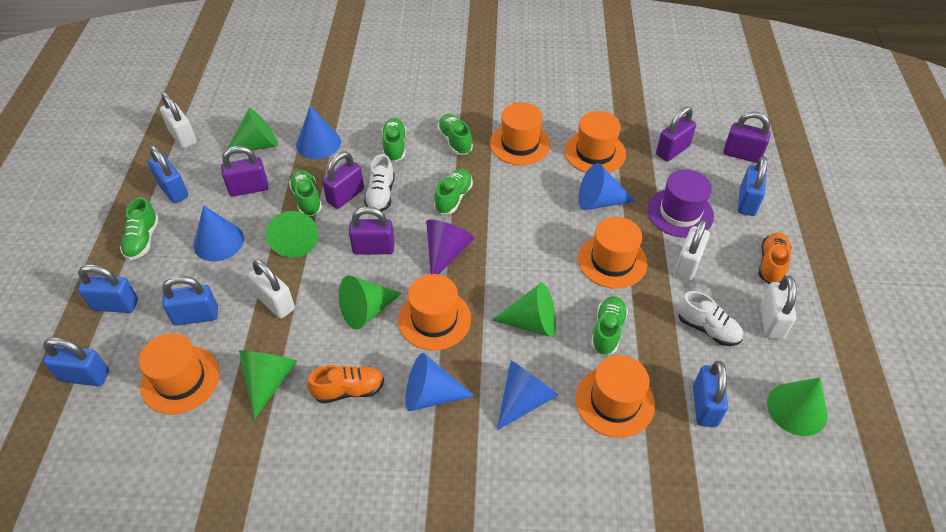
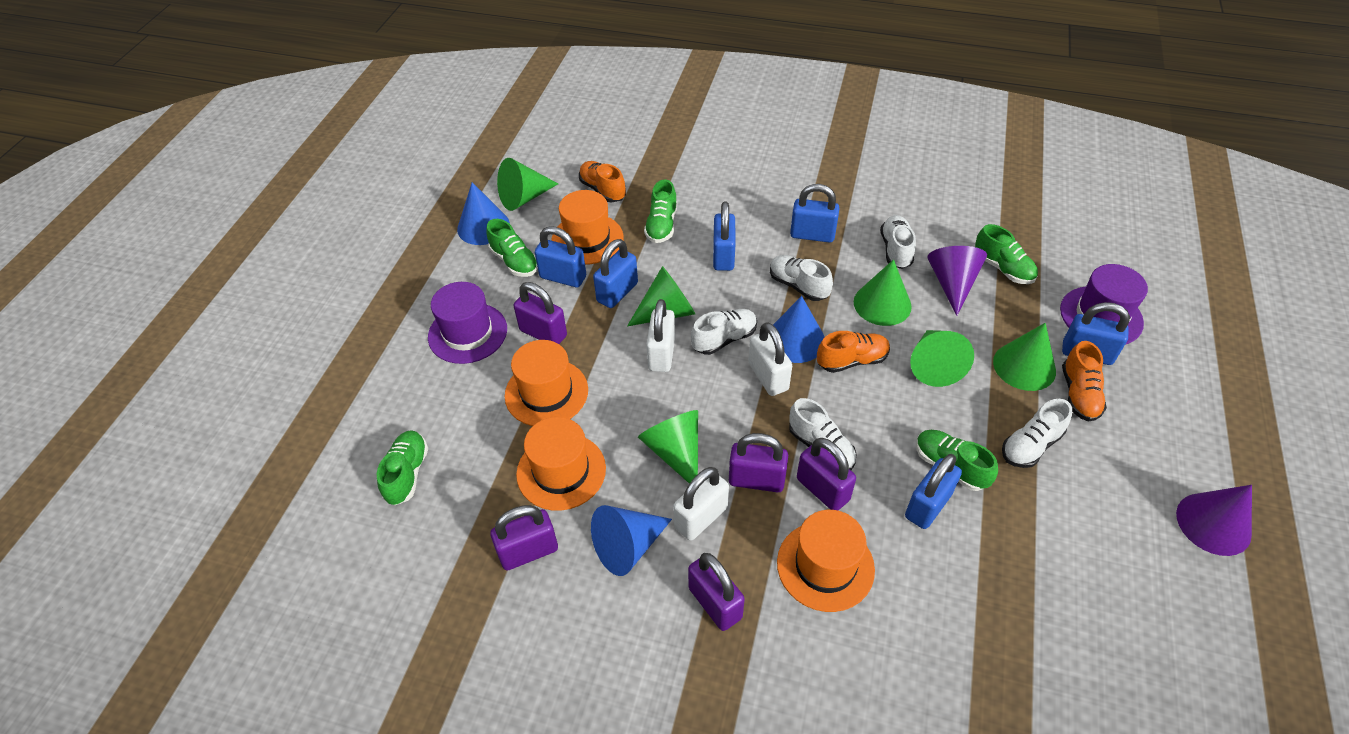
blue cone: 5 -> 3
green shoe: 6 -> 5
orange hat: 6 -> 4
orange shoe: 2 -> 3
purple cone: 1 -> 2
purple hat: 1 -> 2
white padlock: 4 -> 3
white shoe: 2 -> 5

